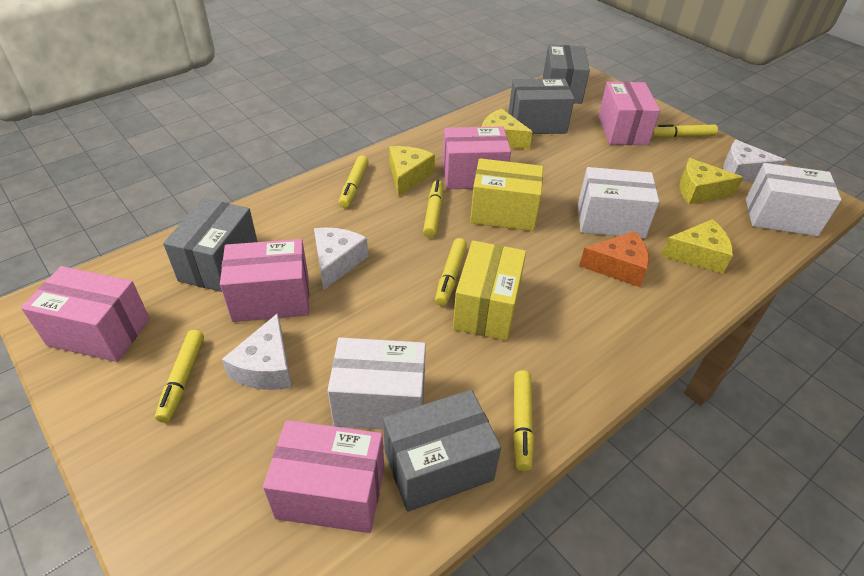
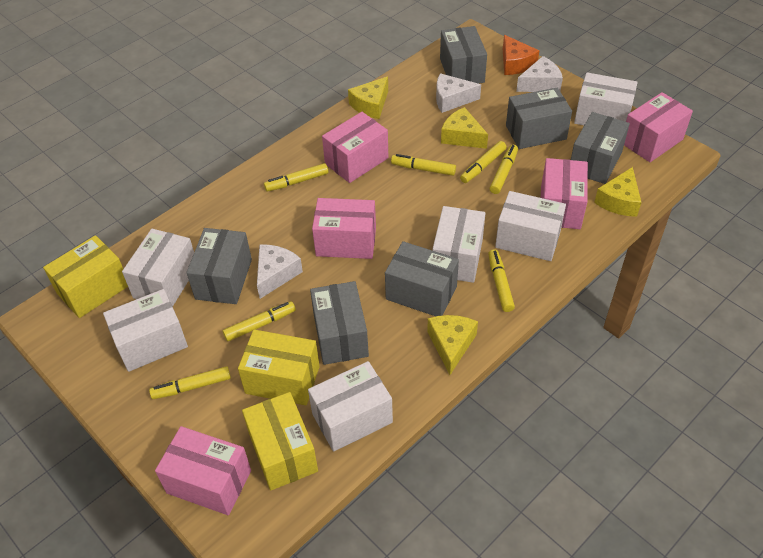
grey box: 4 -> 6
white box: 3 -> 6
yellow box: 2 -> 3
yellow marker: 6 -> 7

